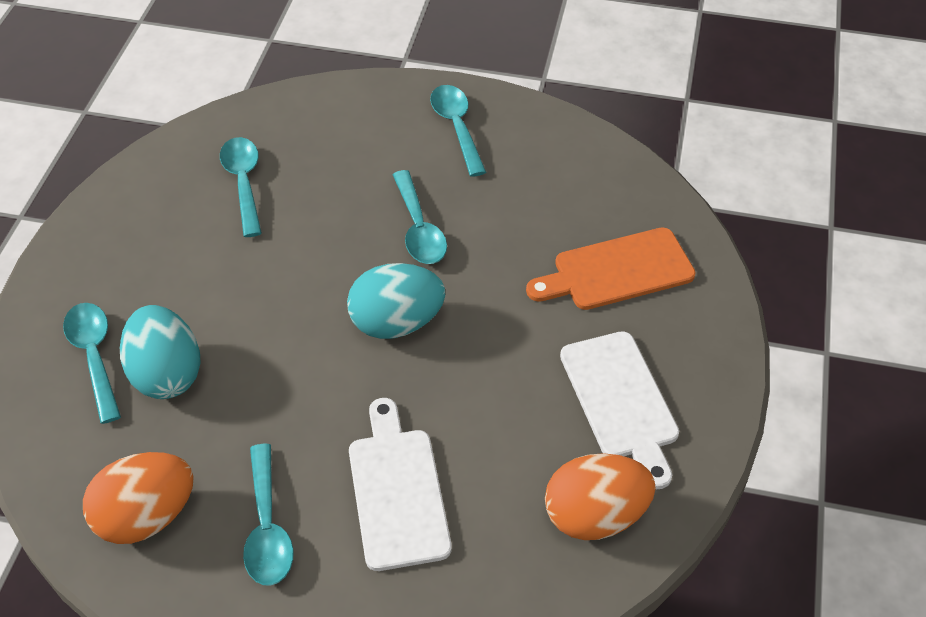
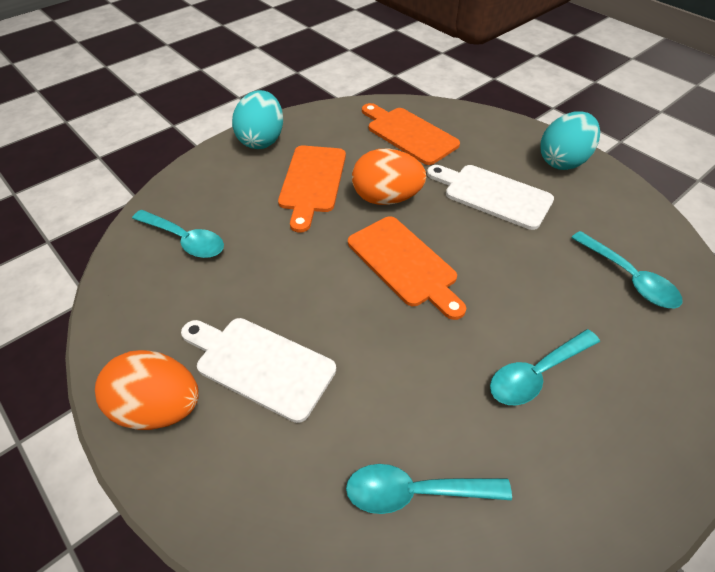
orange cutting board: 1 -> 3
turquoise spoon: 5 -> 4

